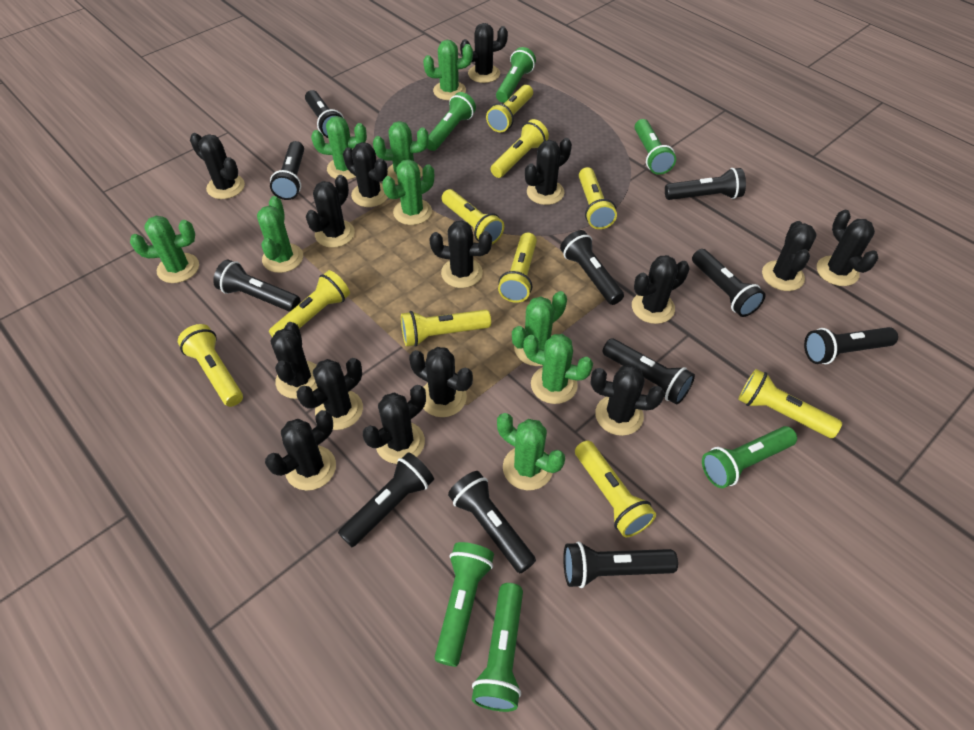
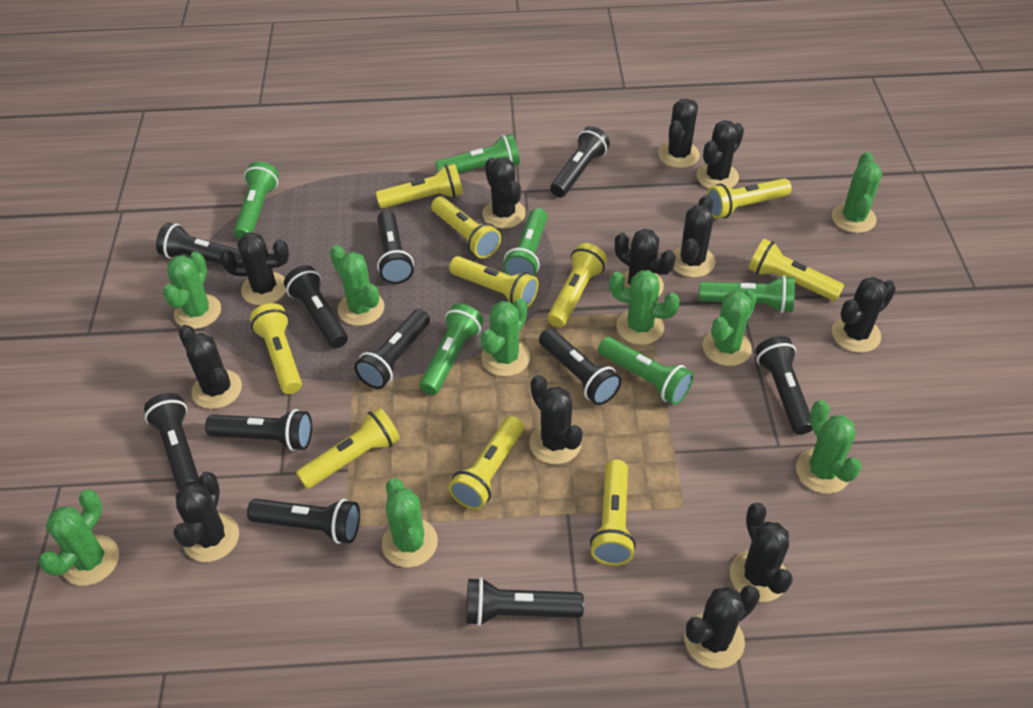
black cactus: 15 -> 12

